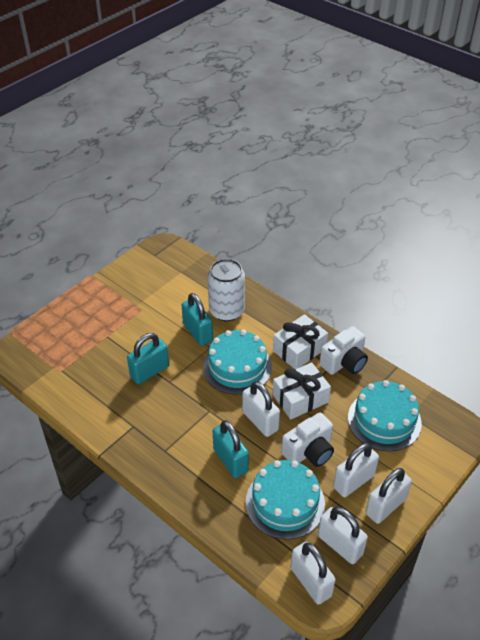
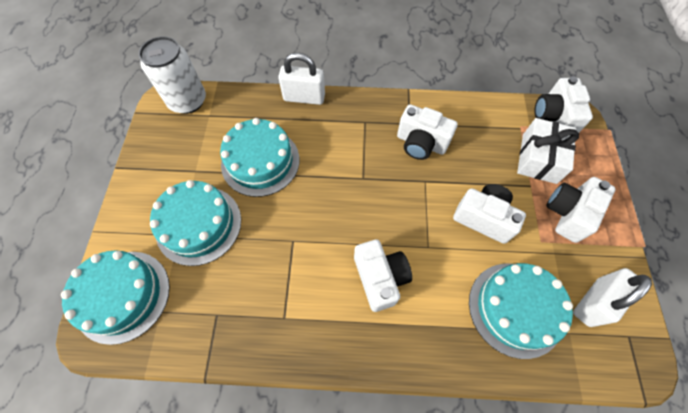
turquoise cake: 3 -> 4
turquoise padlock: 3 -> 0
white camera: 2 -> 5
white gift: 2 -> 1
white padlock: 5 -> 2

